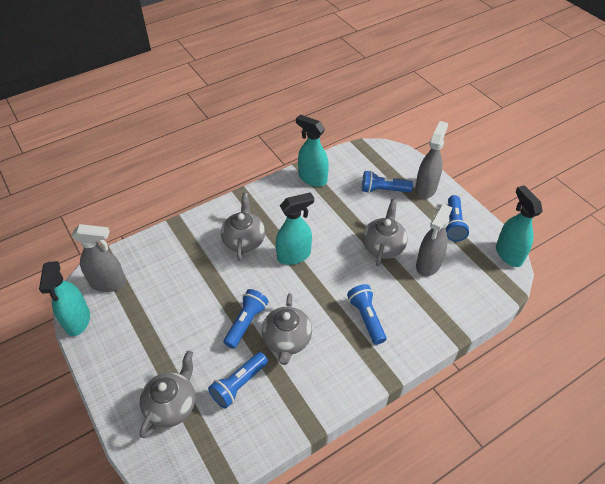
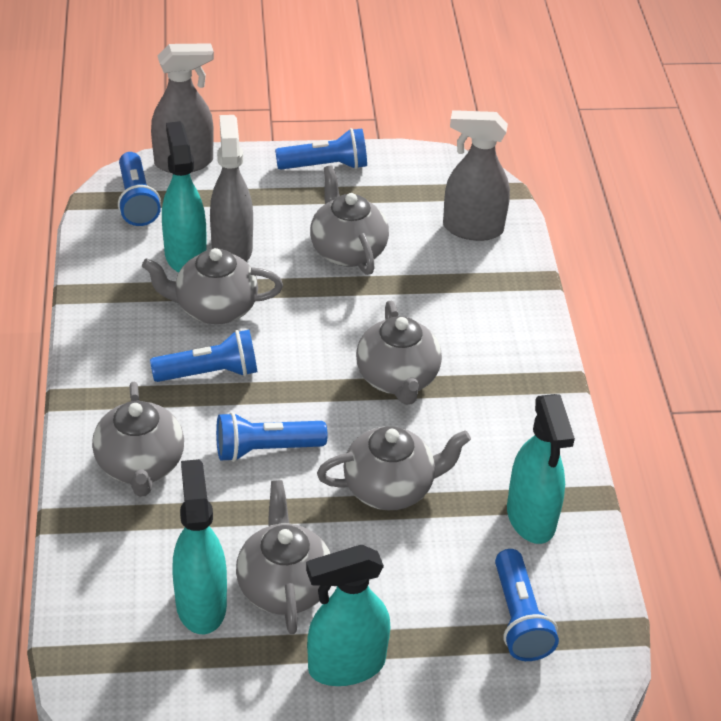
grey teapot: 4 -> 6

